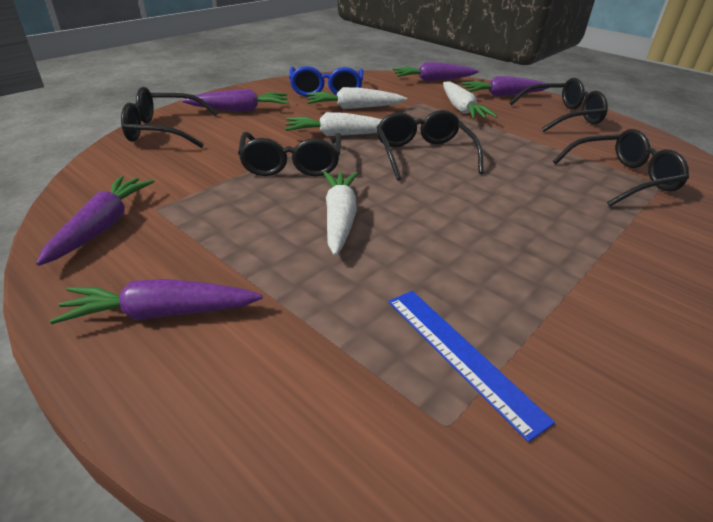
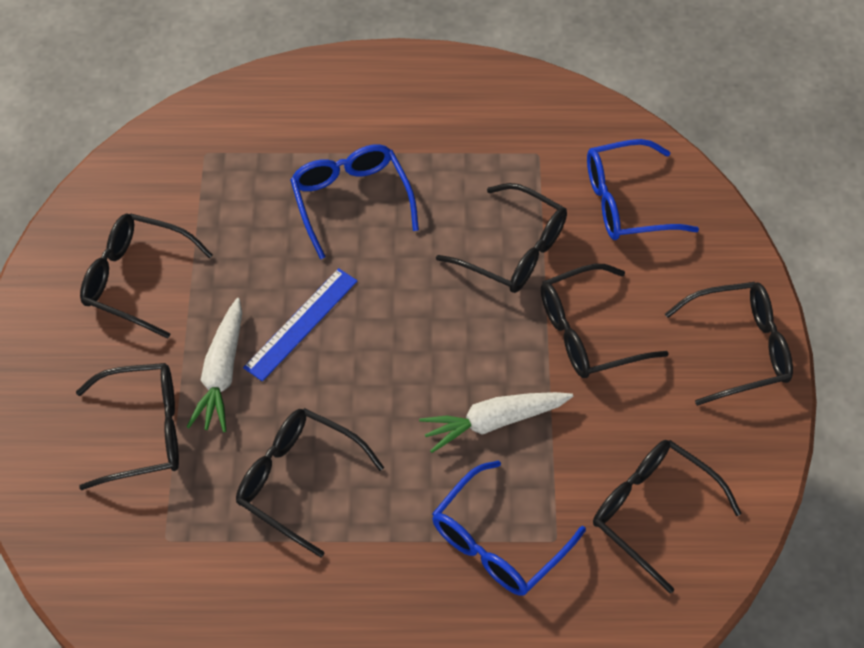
black glasses: 5 -> 7
blue glasses: 1 -> 3
purple carrot: 5 -> 0
white carrot: 4 -> 2

